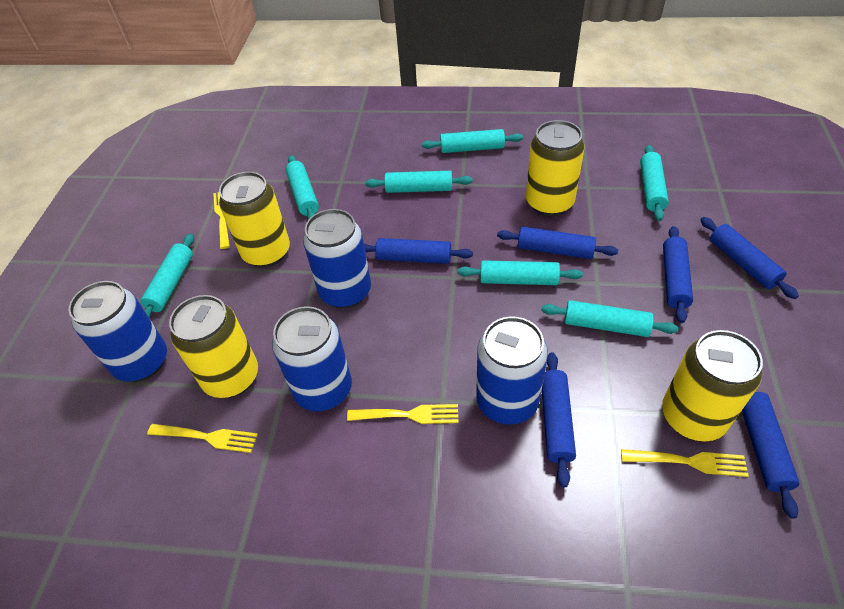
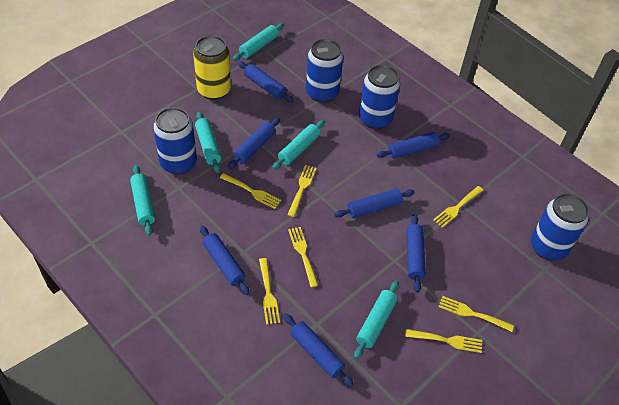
blue rolling pin: 6 -> 7
turquoise rolling pin: 7 -> 5
yellow can: 4 -> 1
yellow fork: 4 -> 7

